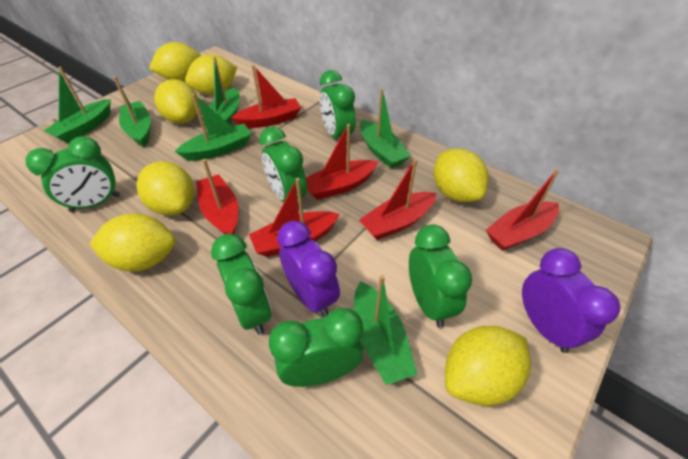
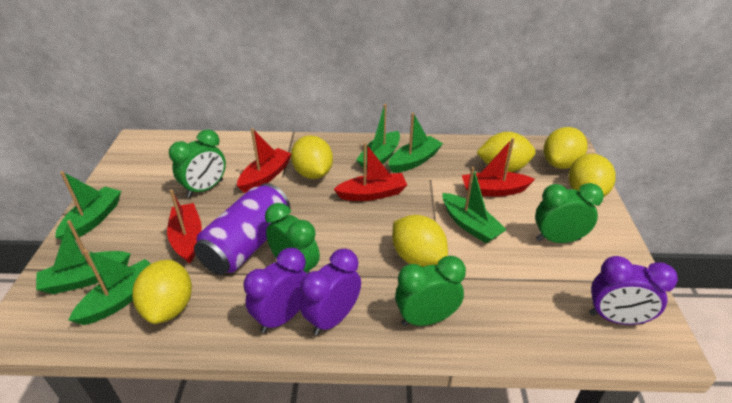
green clock: 6 -> 4
purple can: 0 -> 1
purple clock: 2 -> 3
red boat: 6 -> 4
yellow lemon: 7 -> 6

